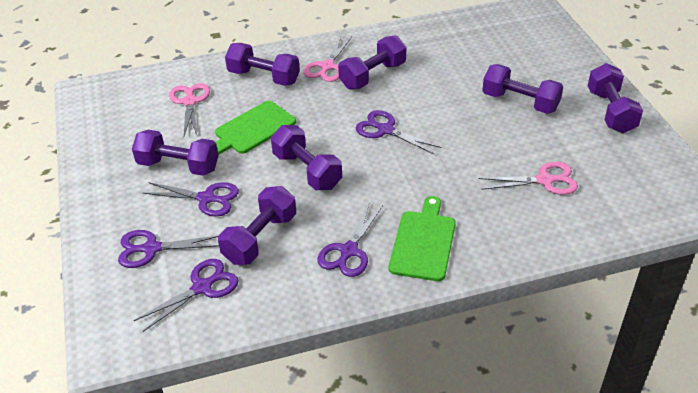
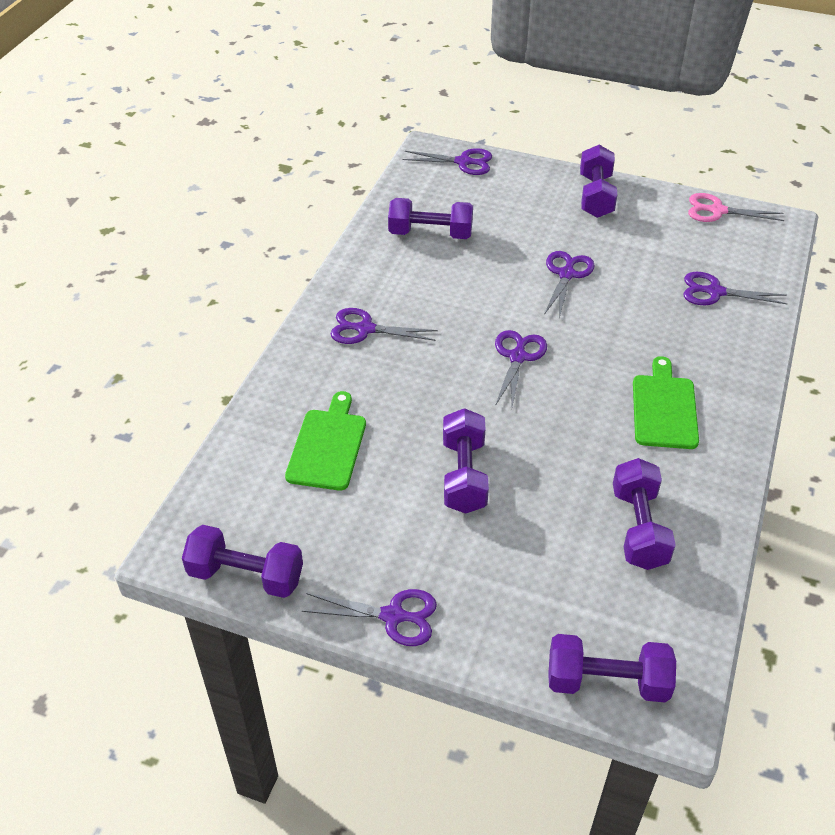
pink scissors: 3 -> 1
purple dumbbell: 7 -> 6
purple scissors: 5 -> 6

